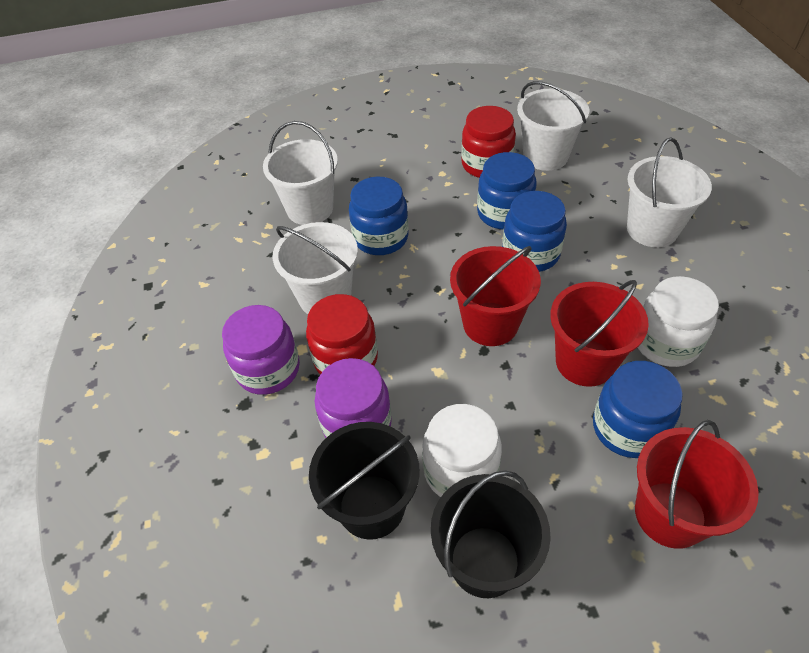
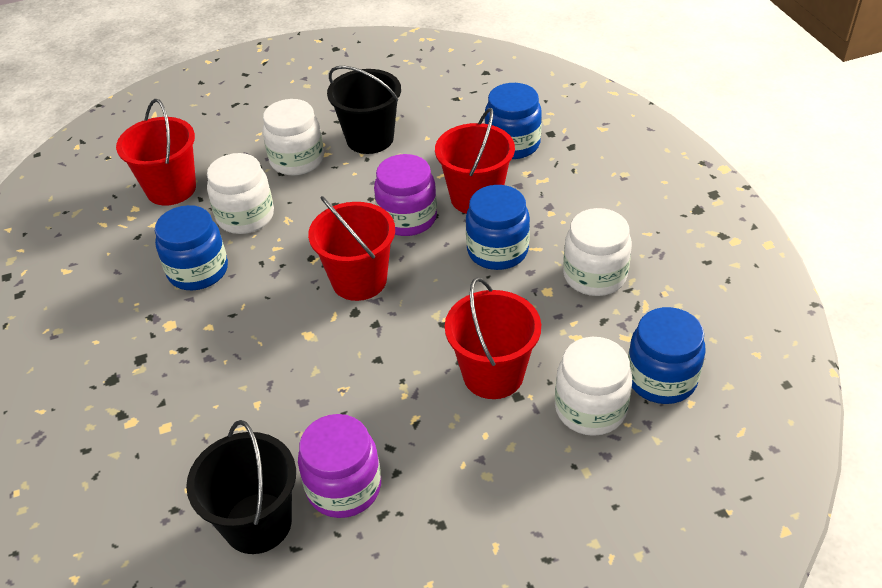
red bucket: 3 -> 4
red jar: 2 -> 0
white bucket: 4 -> 0
white jar: 2 -> 4

